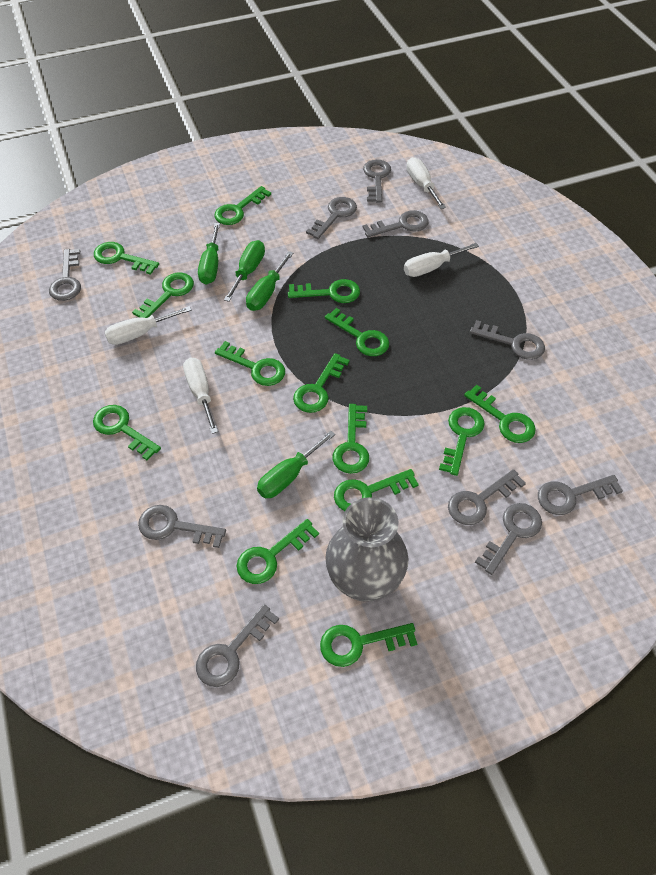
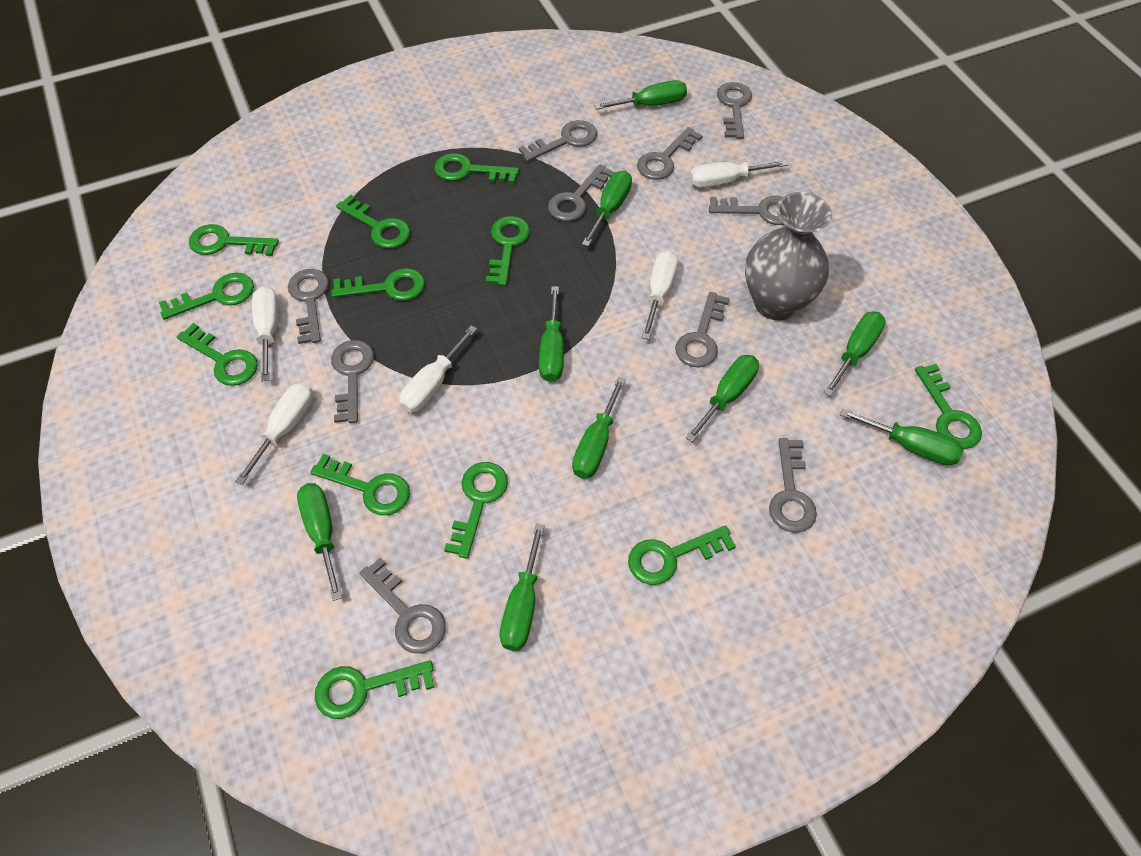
green key: 14 -> 12
green screwdriver: 4 -> 9
white screwdriver: 4 -> 5

